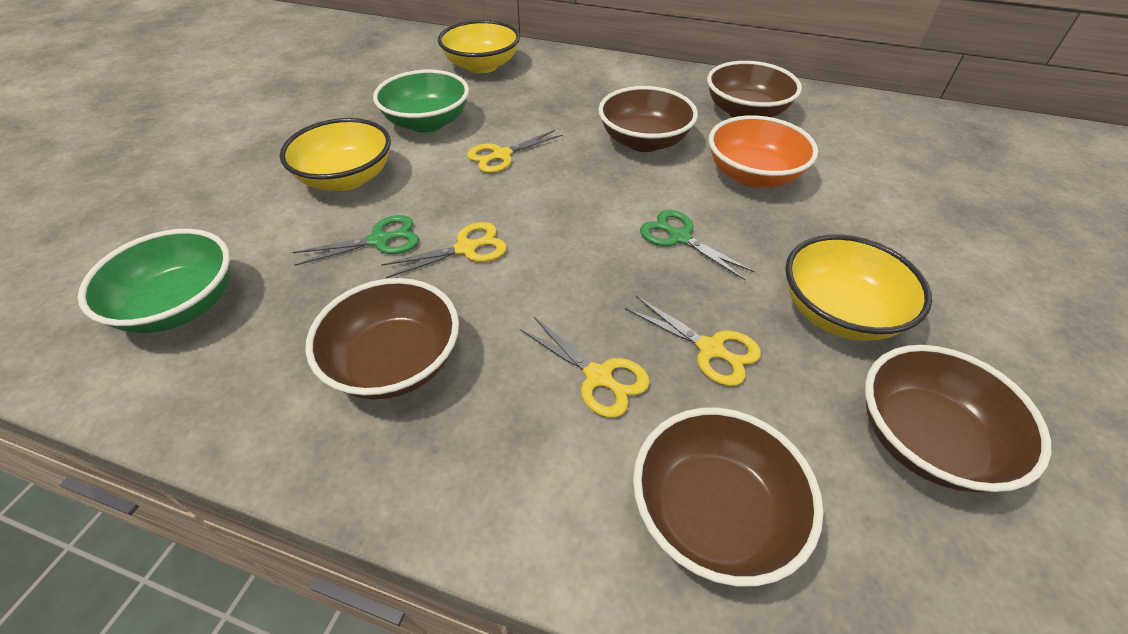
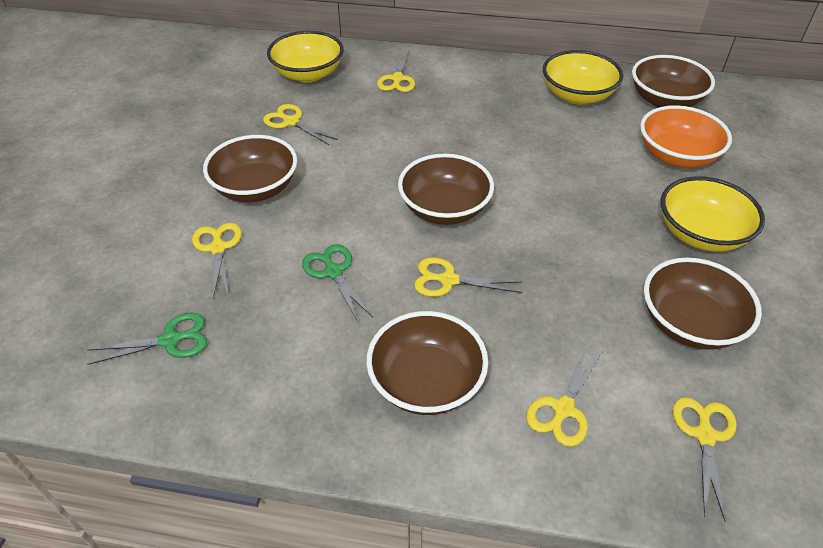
green bowl: 2 -> 0
yellow scissors: 4 -> 6

